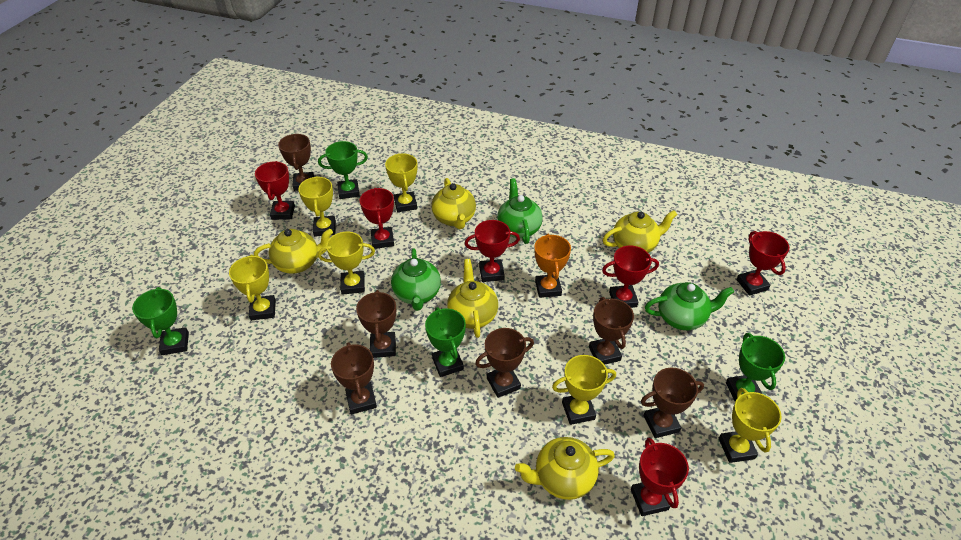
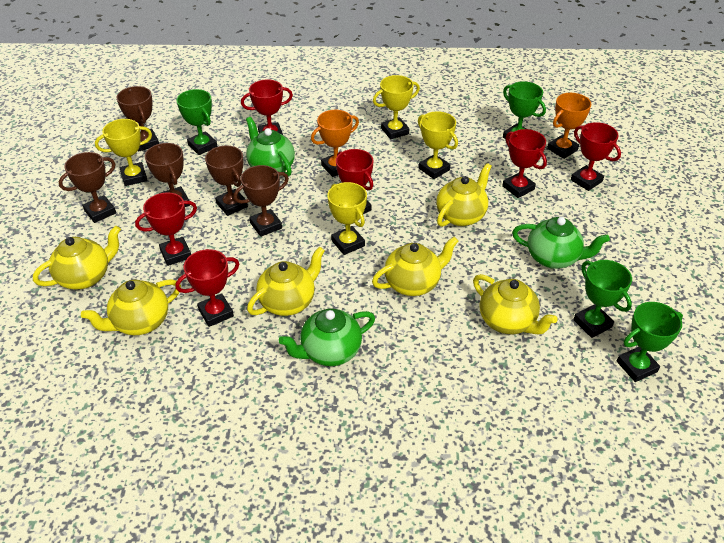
brown trophy: 6 -> 5
orange trophy: 1 -> 2
yellow teapot: 5 -> 6
yellow trophy: 6 -> 4

